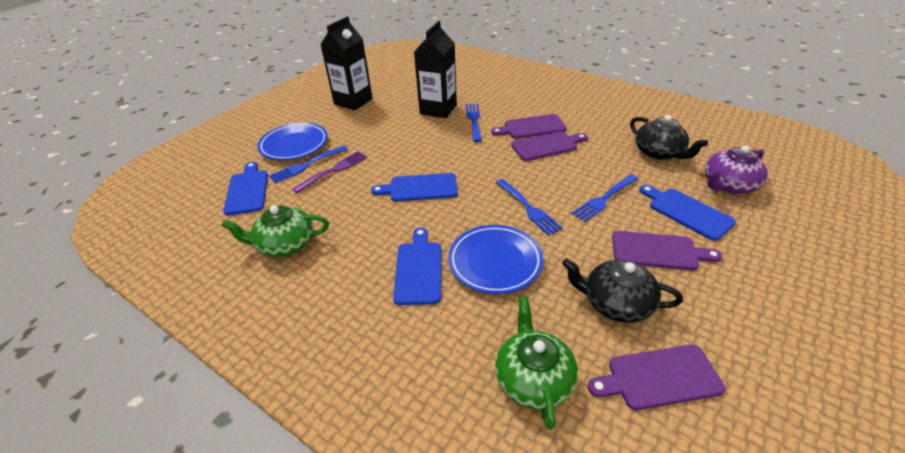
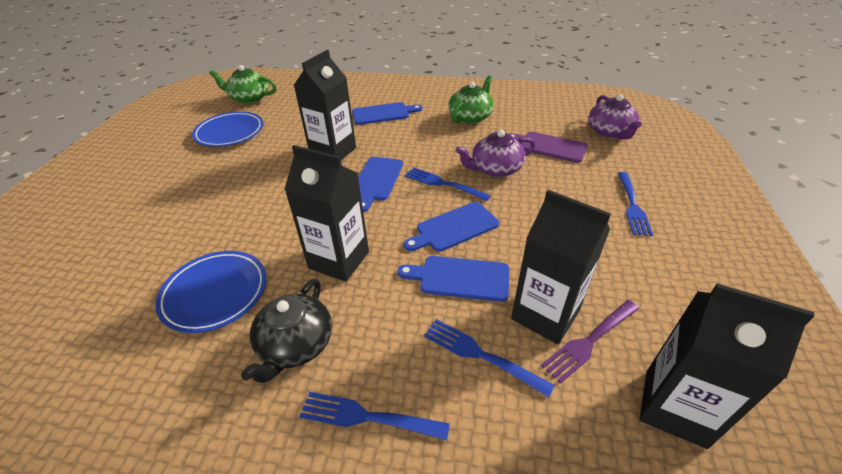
black carton: 2 -> 4
black teapot: 2 -> 1
purple cutting board: 4 -> 1
purple teapot: 1 -> 2

